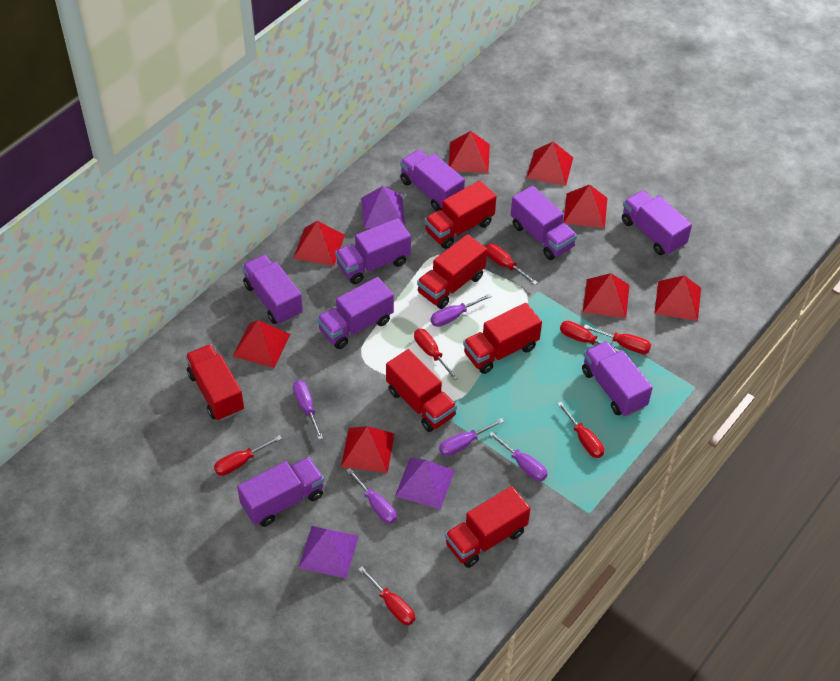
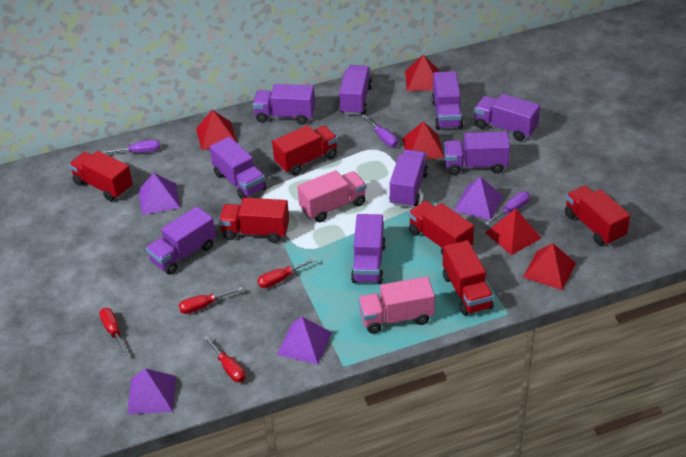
pink truck: 0 -> 2
purple pyramid: 3 -> 4
purple screwdriver: 5 -> 3
purple truck: 8 -> 9
red pyramid: 8 -> 5
red screwdriver: 7 -> 4

